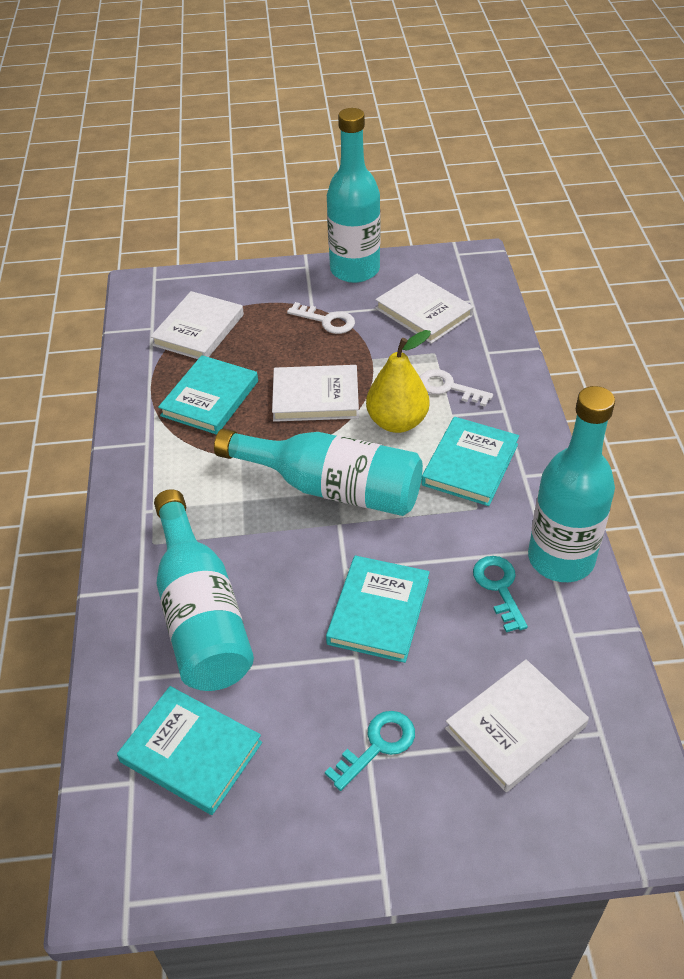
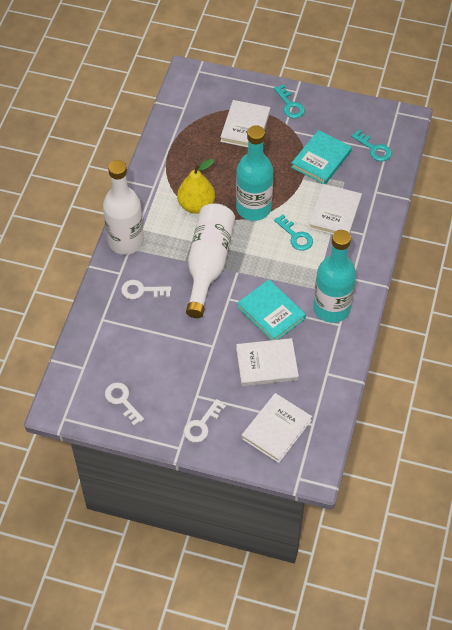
turquoise book: 4 -> 2
turquoise bottle: 4 -> 2
turquoise key: 2 -> 3
white bottle: 0 -> 2
white key: 2 -> 3

